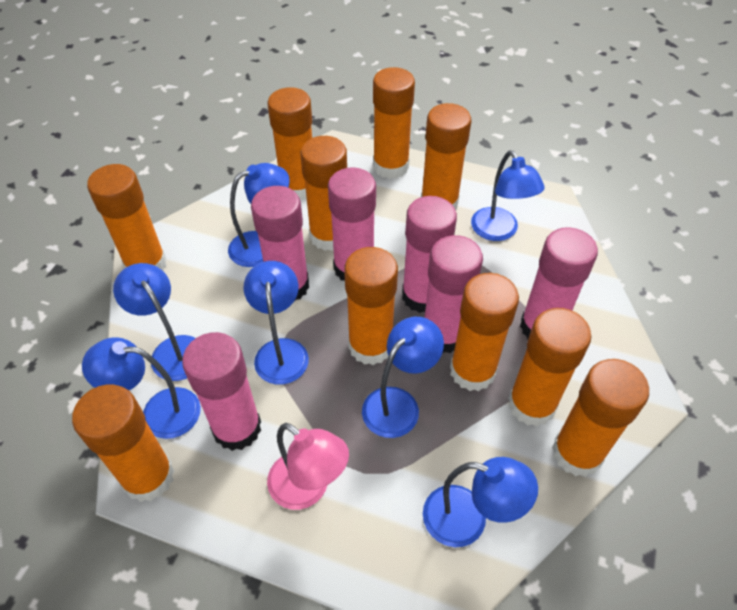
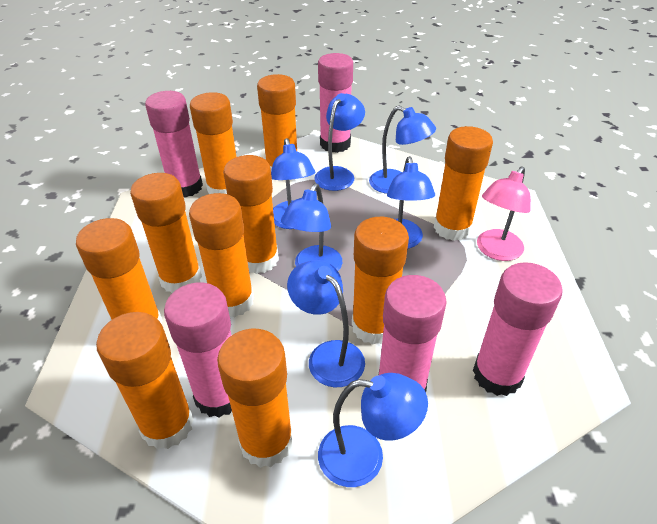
pink glue stick: 6 -> 5

